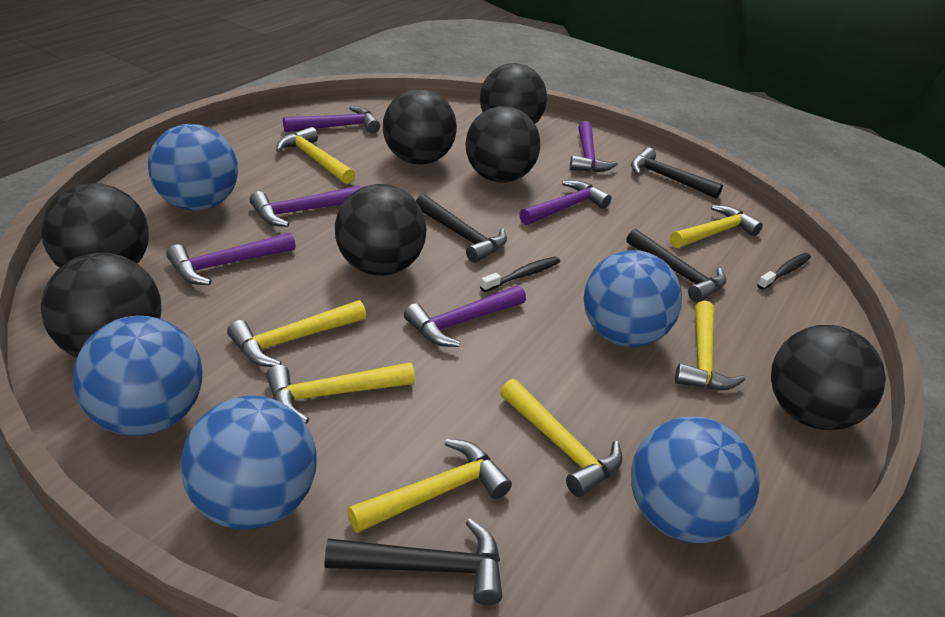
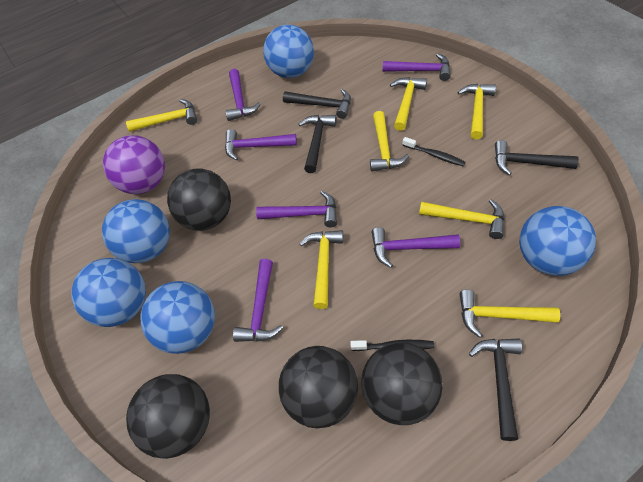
black ball: 7 -> 4
purple ball: 0 -> 1

